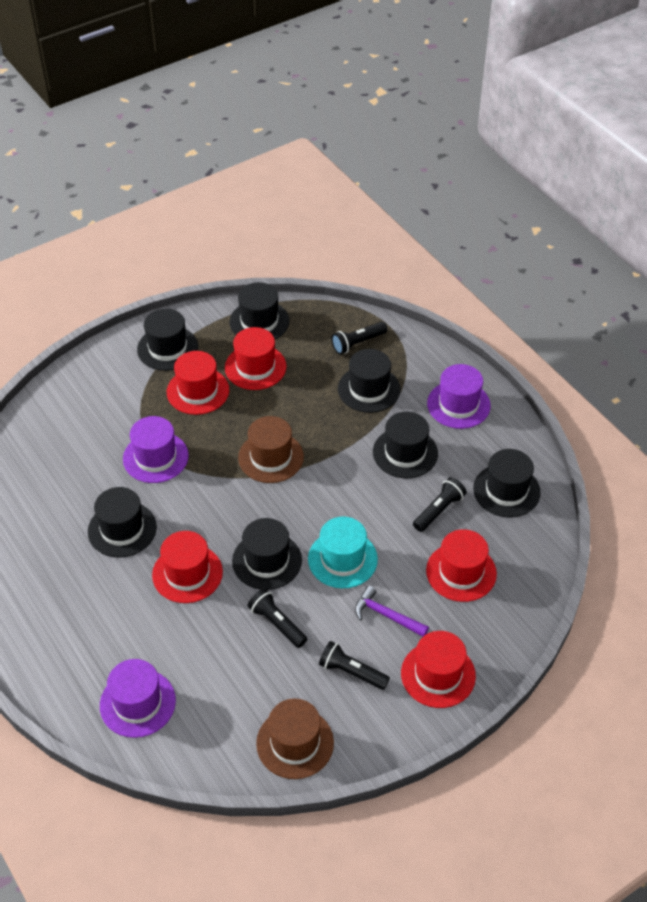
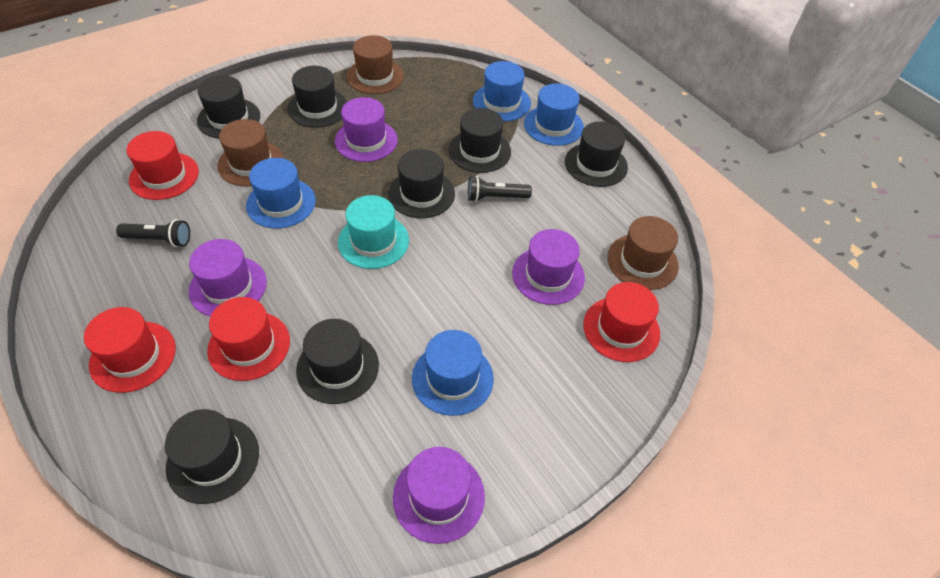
black flashlight: 4 -> 2
blue hat: 0 -> 4
brown hat: 2 -> 3
purple hammer: 1 -> 0
purple hat: 3 -> 4
red hat: 5 -> 4

